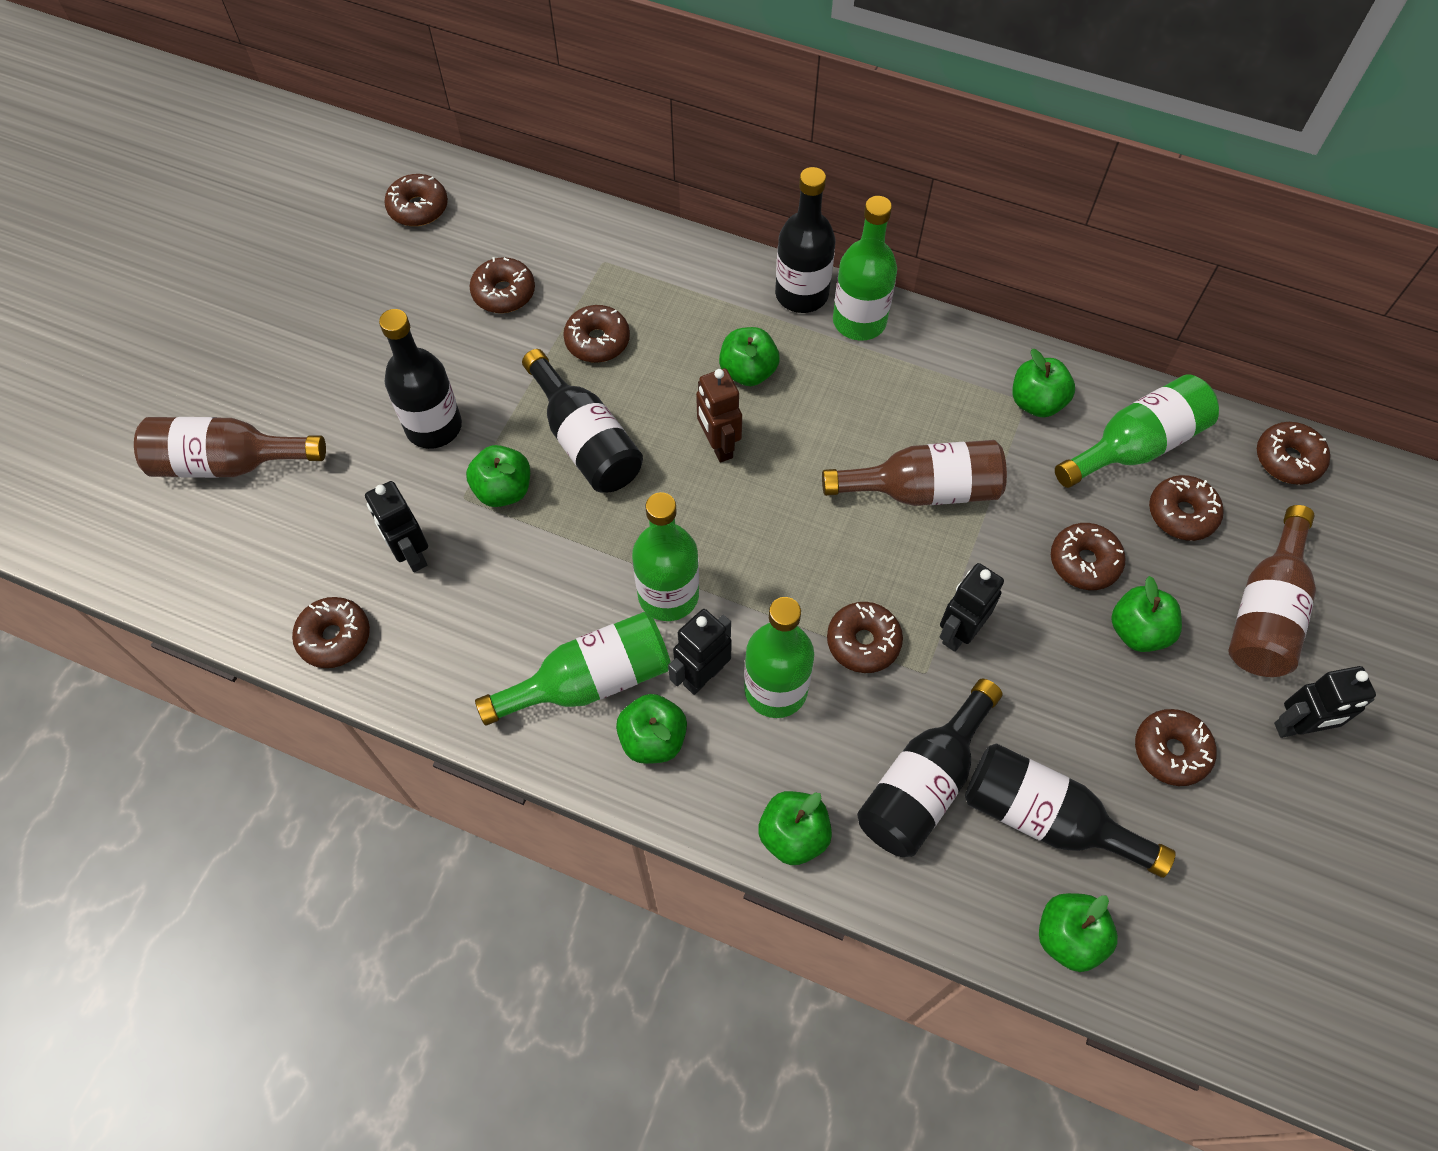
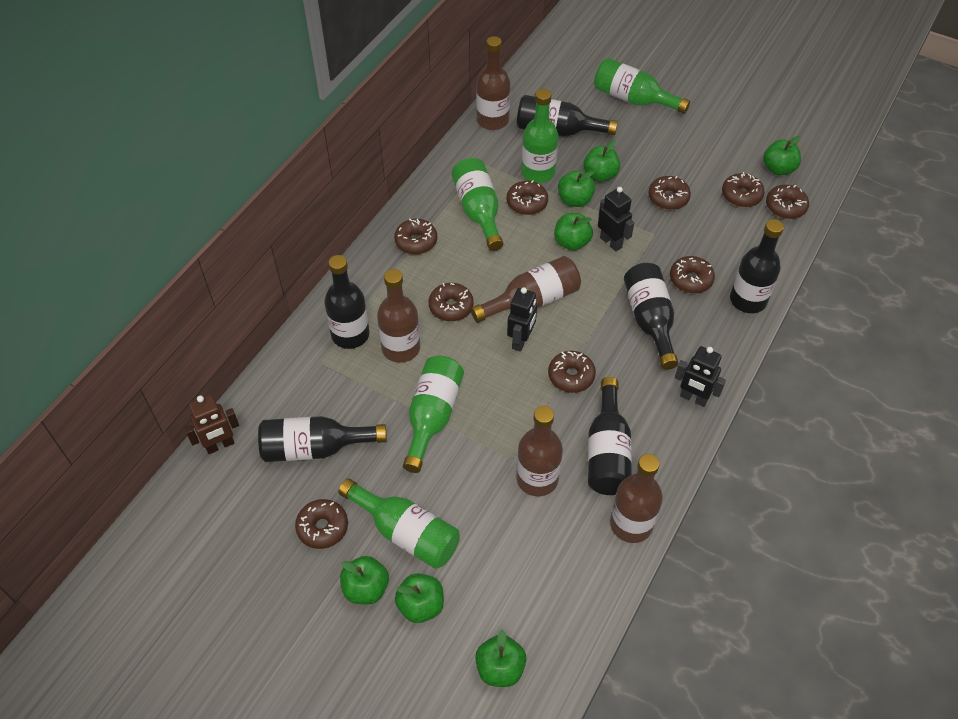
black bottle: 5 -> 6
black robot: 4 -> 3
brown bottle: 3 -> 5

